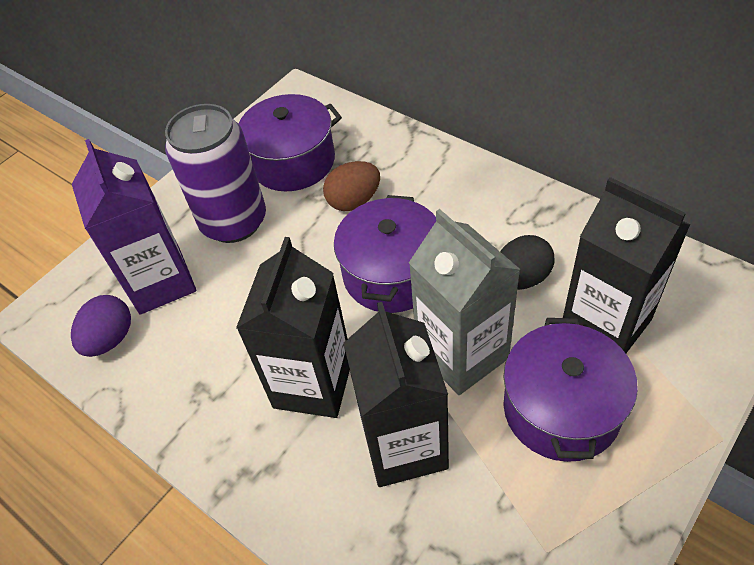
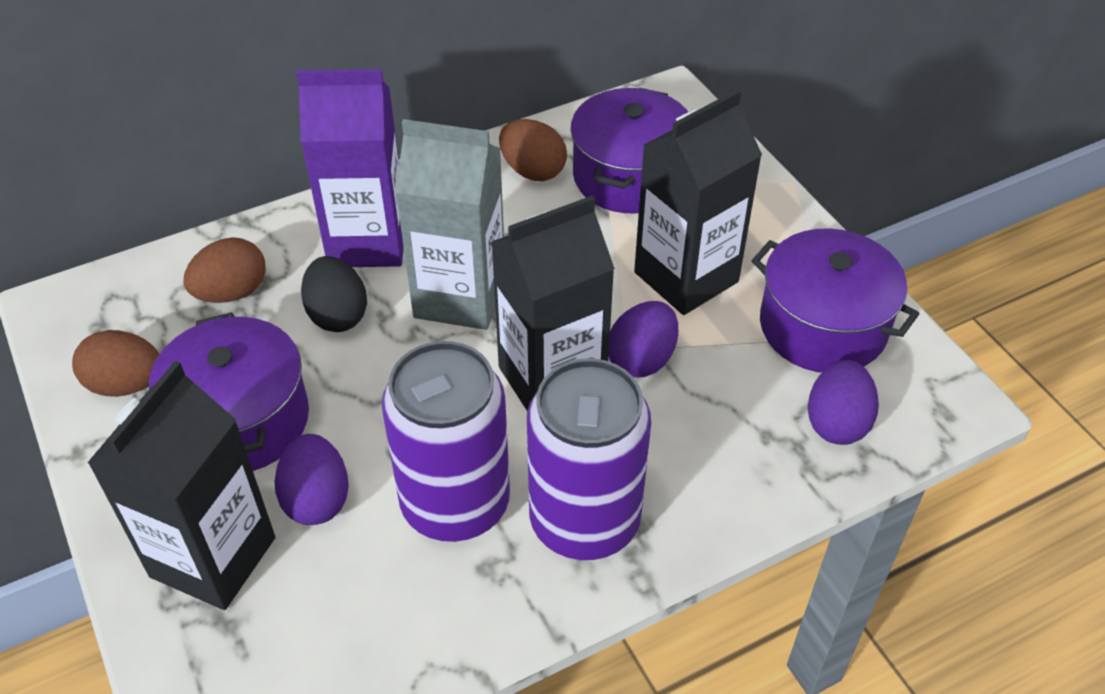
brown egg: 1 -> 3
purple can: 1 -> 2
purple egg: 1 -> 3

